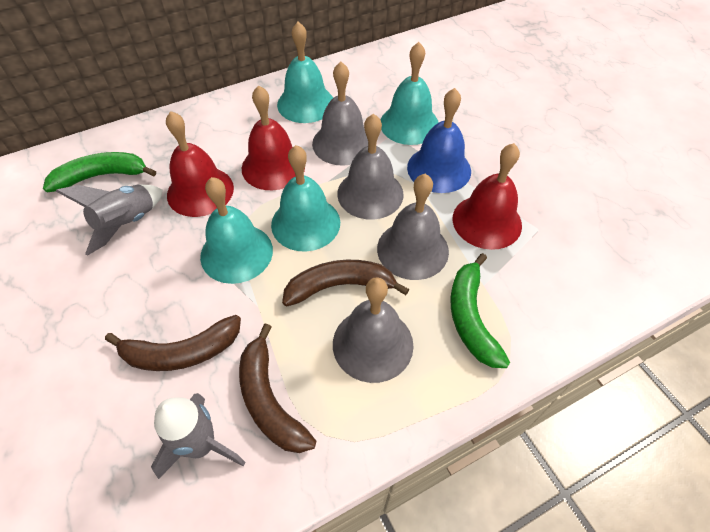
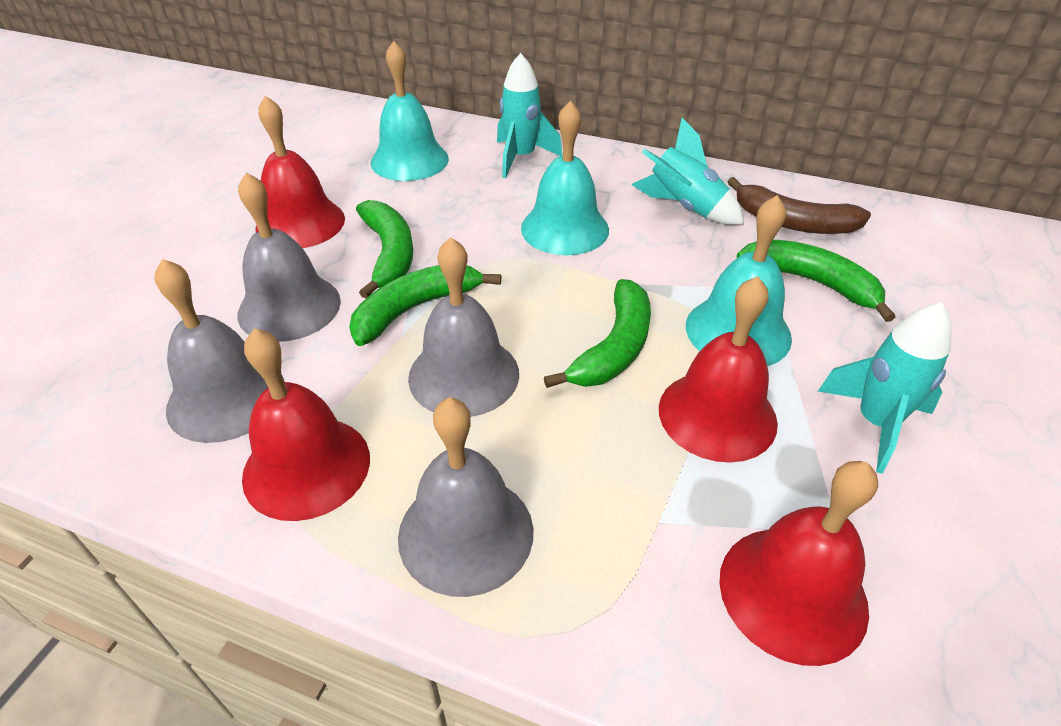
blue bell: 1 -> 0
brown banana: 3 -> 1
green banana: 2 -> 4
grey rocket: 2 -> 0
red bell: 3 -> 4
turquoise bell: 4 -> 3
turquoise rocket: 0 -> 3

